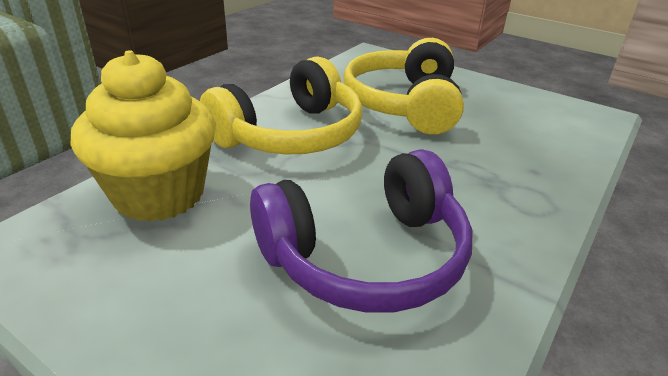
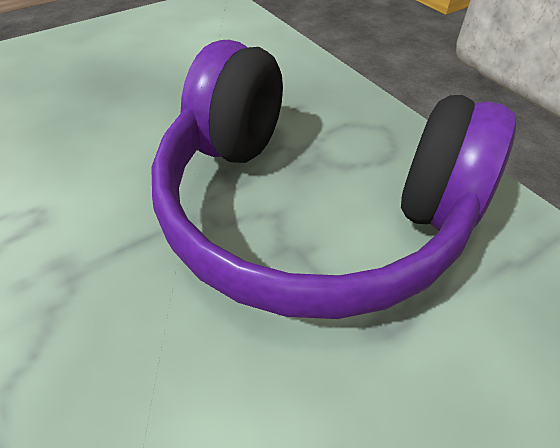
yellow cupcake: 1 -> 0
yellow headphones: 2 -> 0

